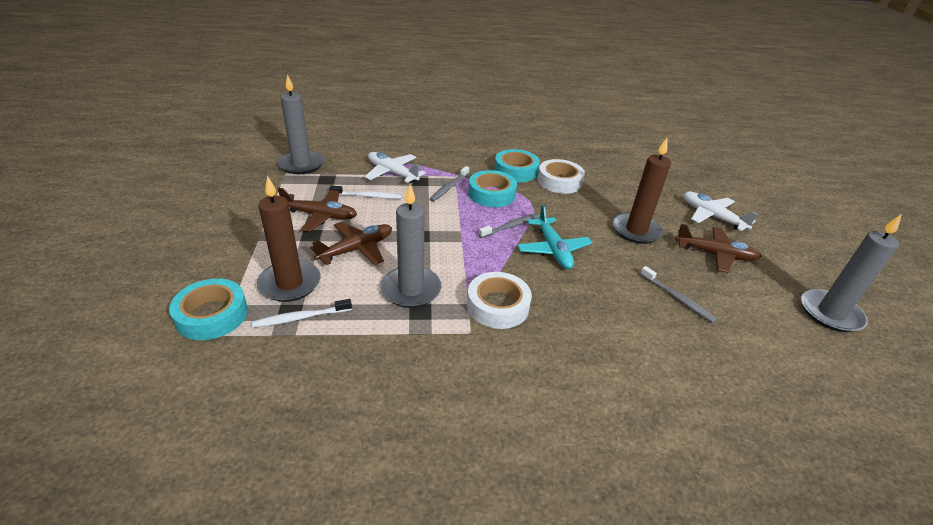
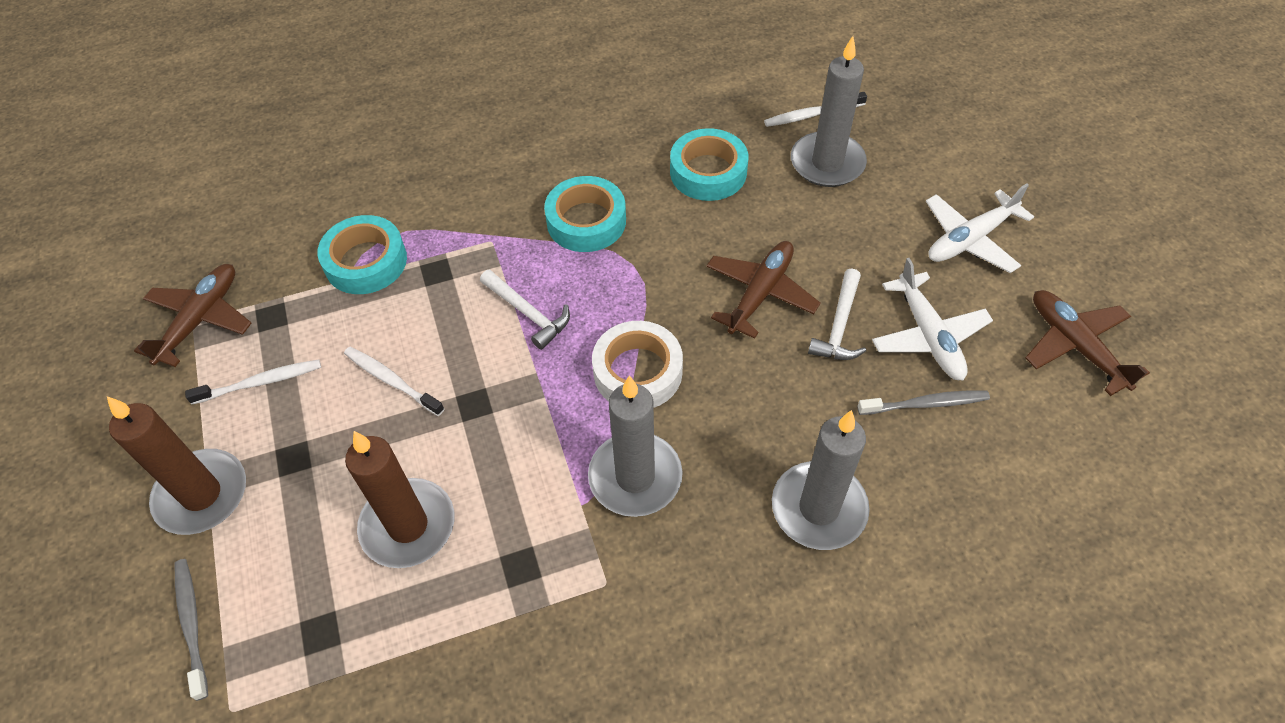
grey toothbrush: 3 -> 2
turquoise plane: 1 -> 0
white hammer: 0 -> 2
white tape: 2 -> 1
white toothbrush: 2 -> 3

